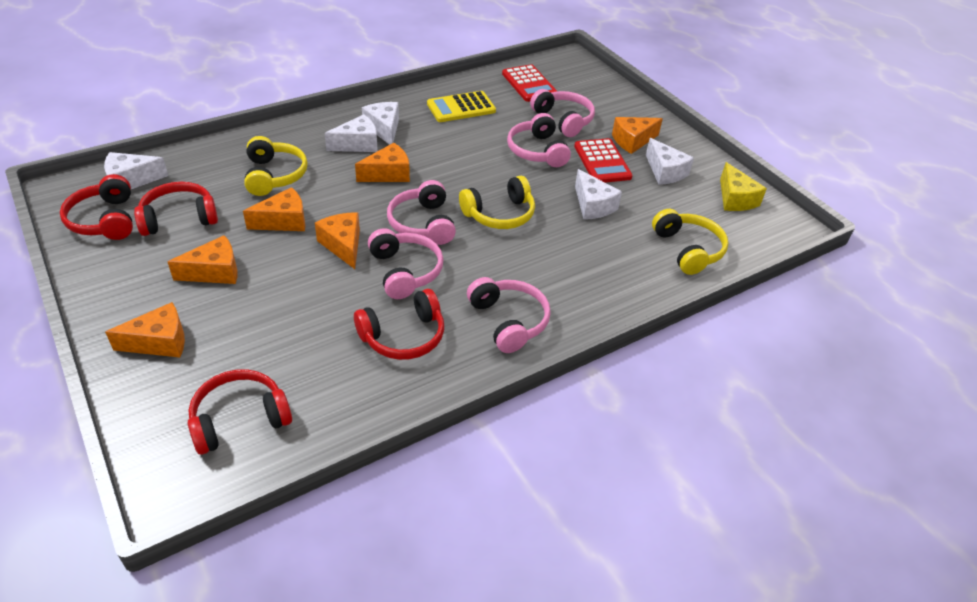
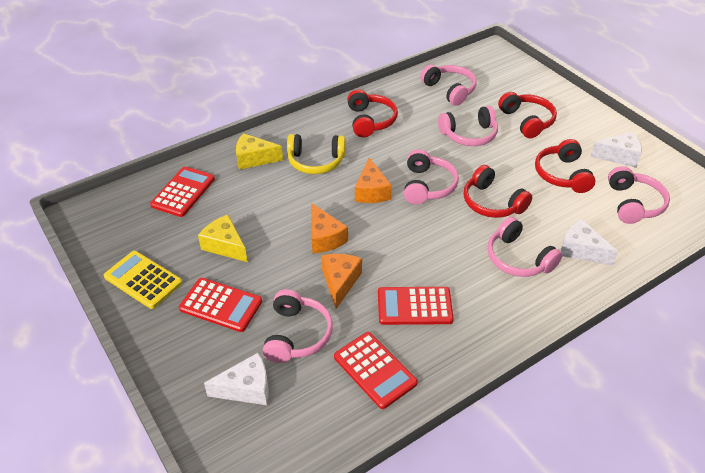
orange cheese: 6 -> 3
pink headphones: 5 -> 6
red calculator: 2 -> 4
white cheese: 5 -> 3
yellow cheese: 1 -> 2
yellow headphones: 3 -> 1

